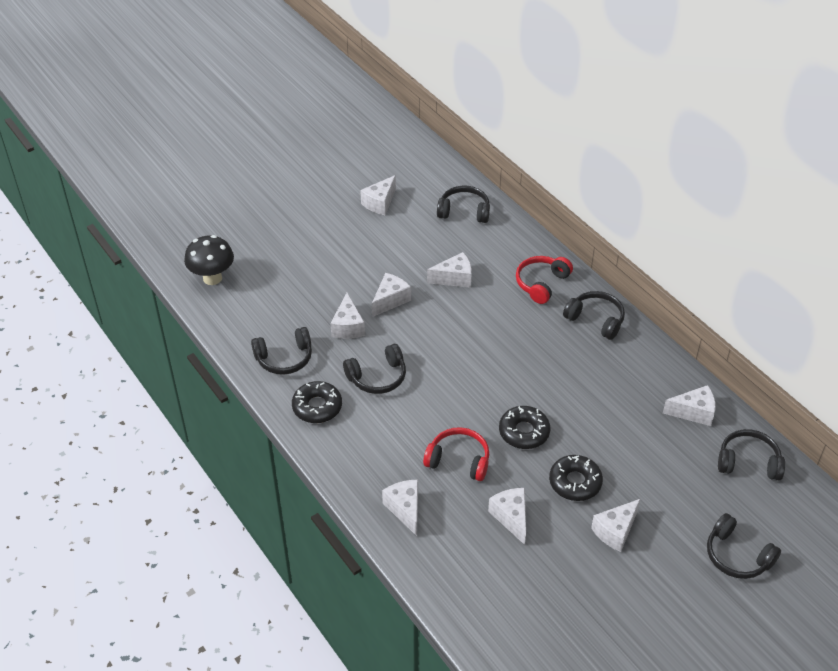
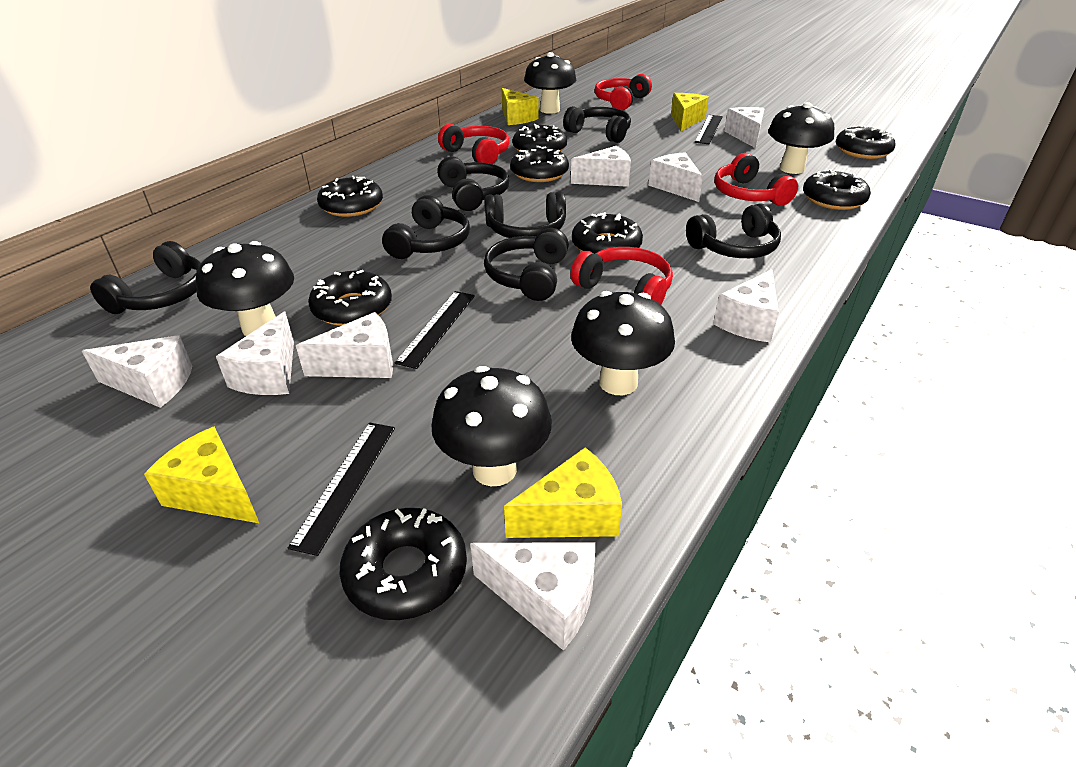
black donut: 3 -> 8
black headphones: 6 -> 7
black mushroom: 1 -> 5
black ruler: 0 -> 3
red headphones: 2 -> 4
yellow cheese: 0 -> 4

